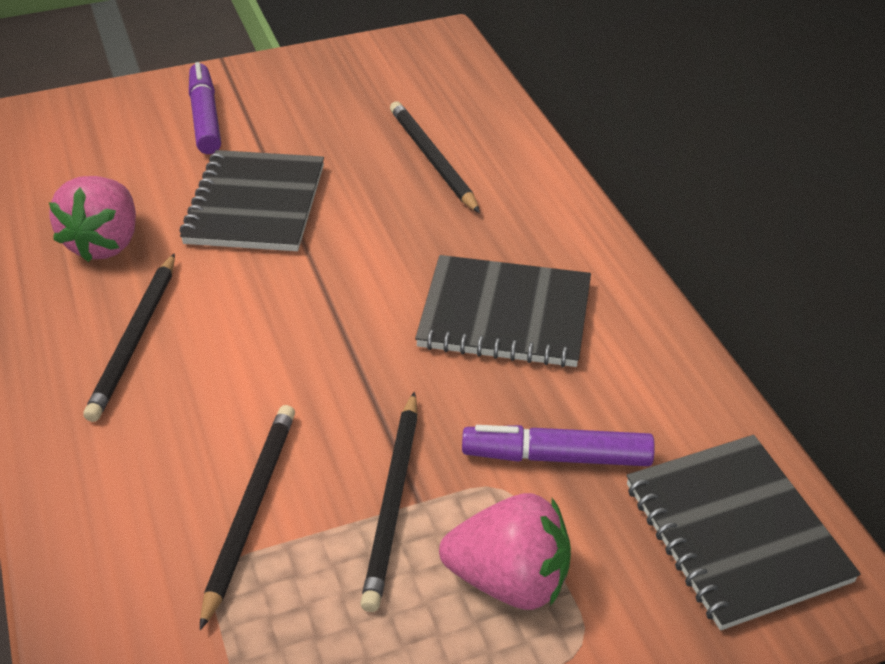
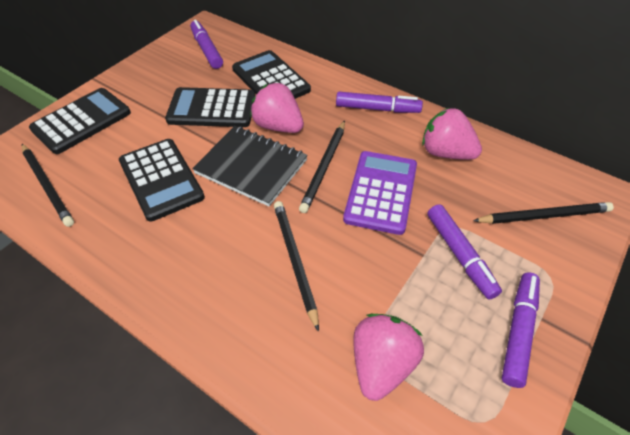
black calculator: 0 -> 4
black notebook: 3 -> 1
pink strawberry: 2 -> 3
purple calculator: 0 -> 1
purple marker: 2 -> 4

